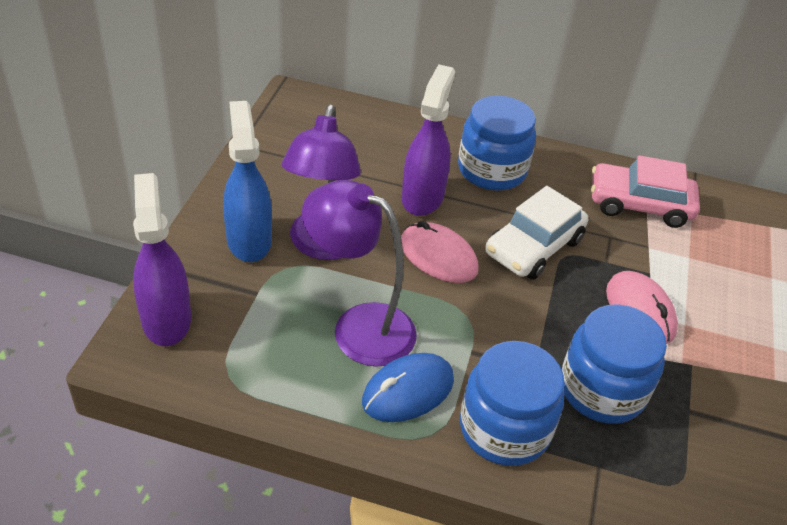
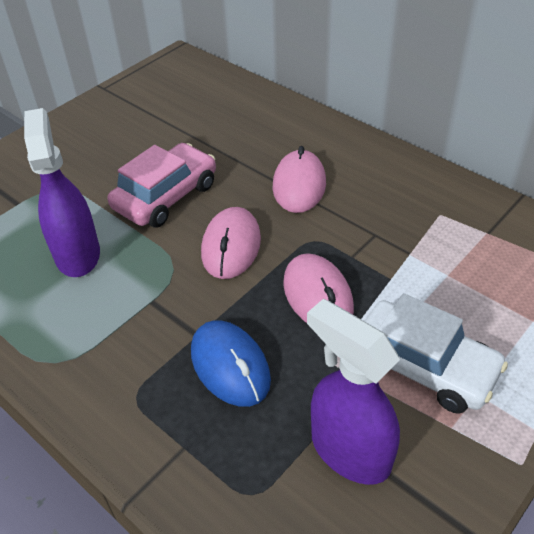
blue jar: 3 -> 0
blue spray bottle: 1 -> 0
pink mouse: 2 -> 3
purple lamp: 2 -> 0

